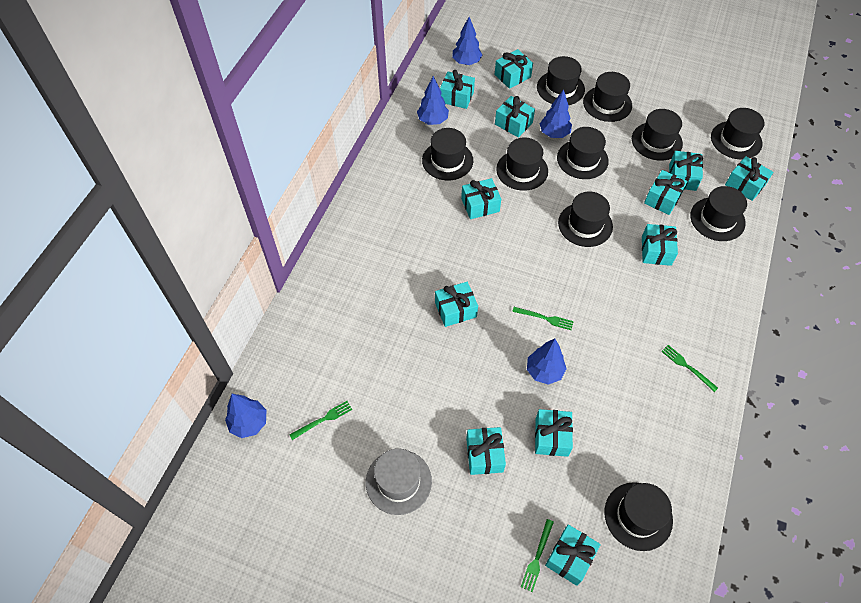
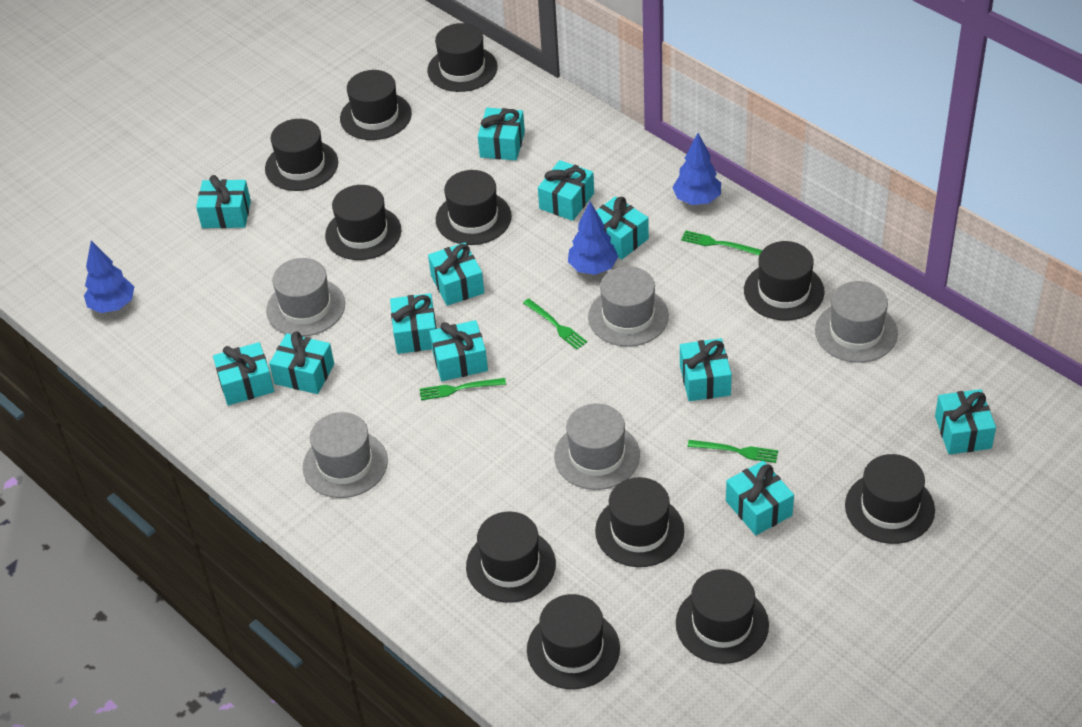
black hat: 10 -> 11
blue tree: 5 -> 3
grey hat: 1 -> 5

